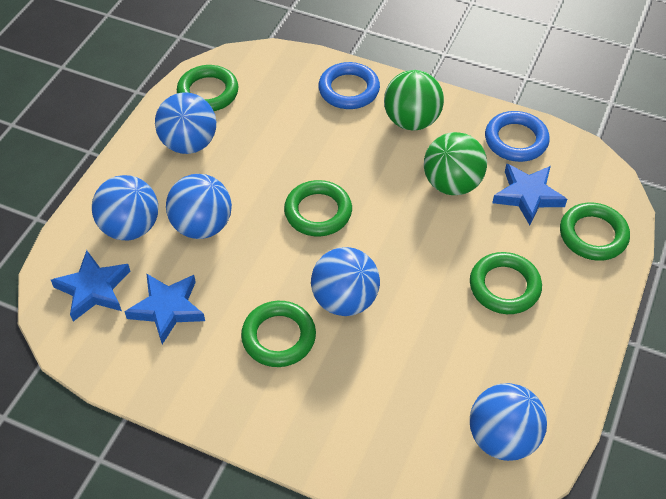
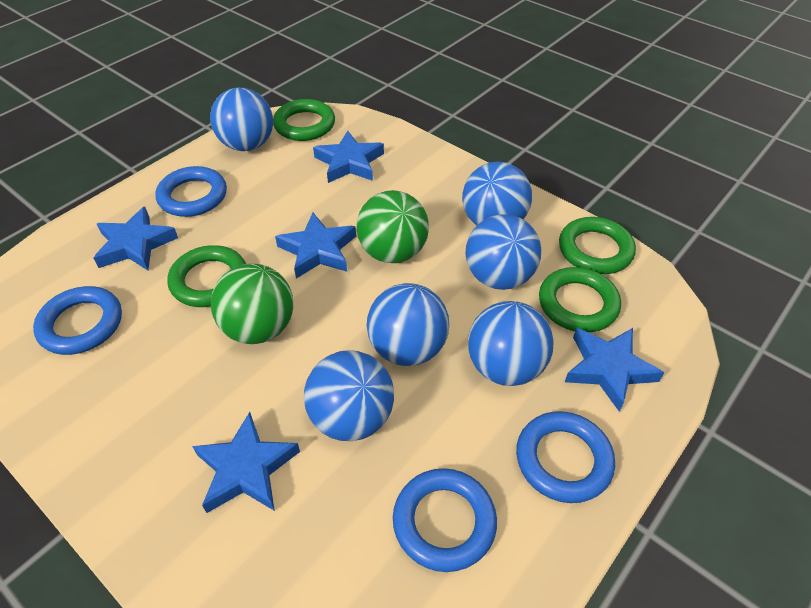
blue ball: 5 -> 6
blue ring: 2 -> 4
blue star: 3 -> 5
green ring: 5 -> 4

